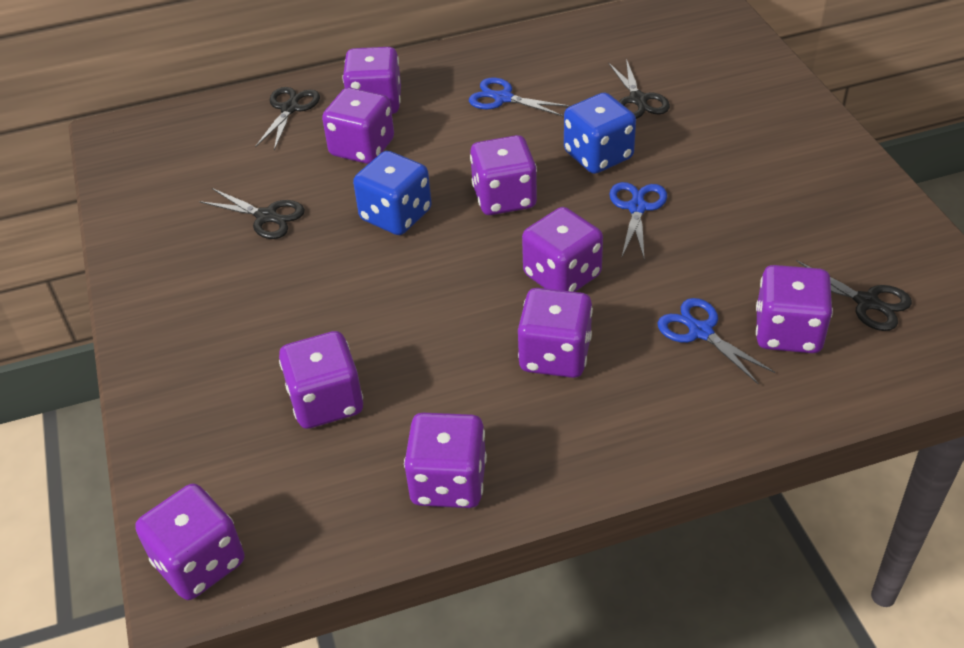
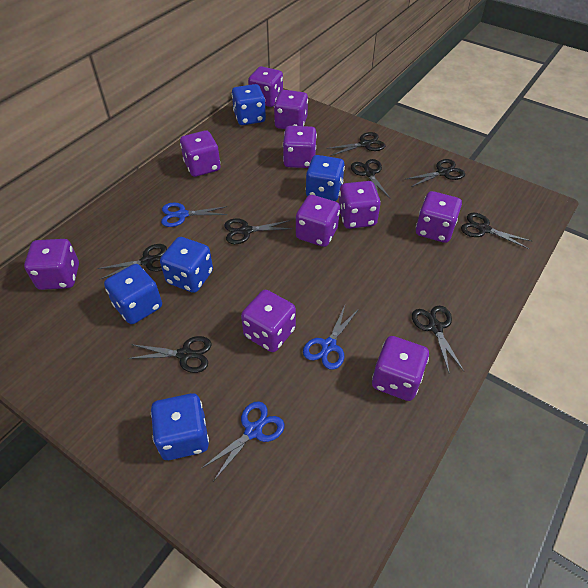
black scissors: 4 -> 8
blue dice: 2 -> 5
purple dice: 9 -> 10

